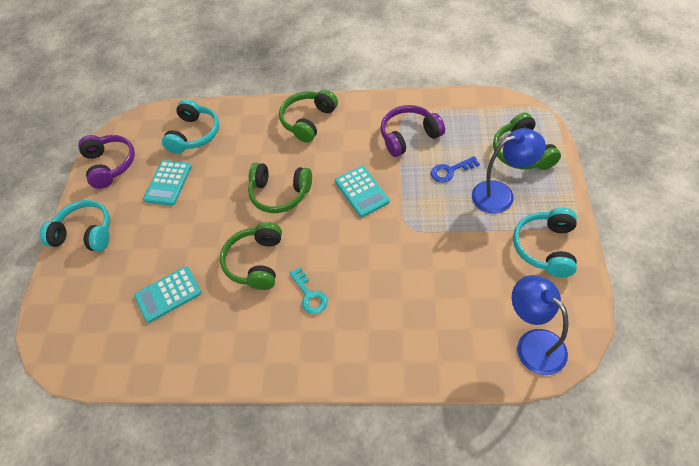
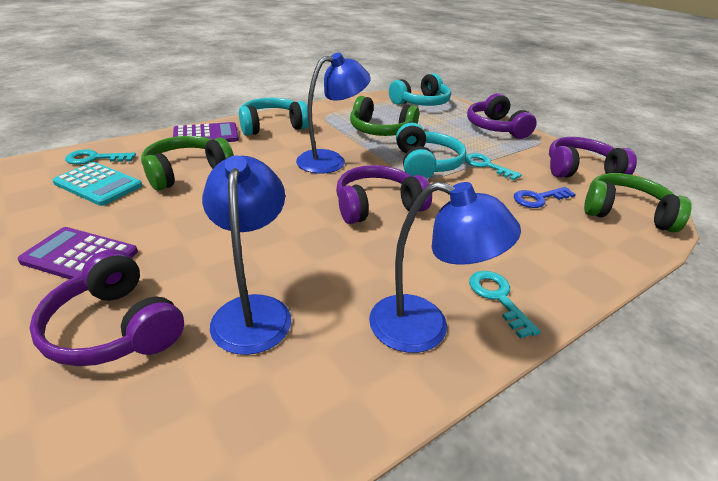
blue lamp: 2 -> 3
green headphones: 4 -> 3
purple calculator: 0 -> 2
purple headphones: 2 -> 4
turquoise calculator: 3 -> 1
turquoise key: 1 -> 3

